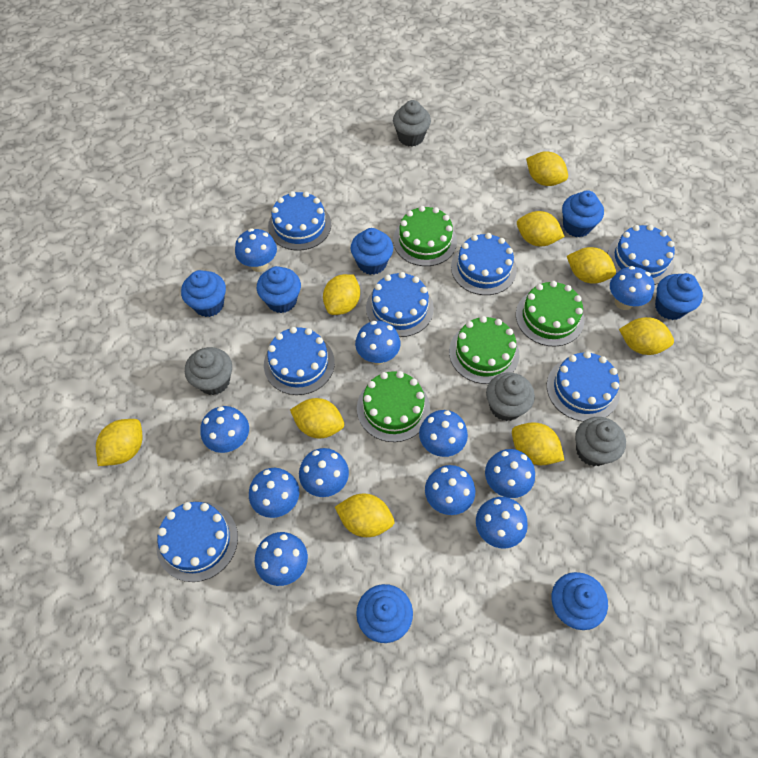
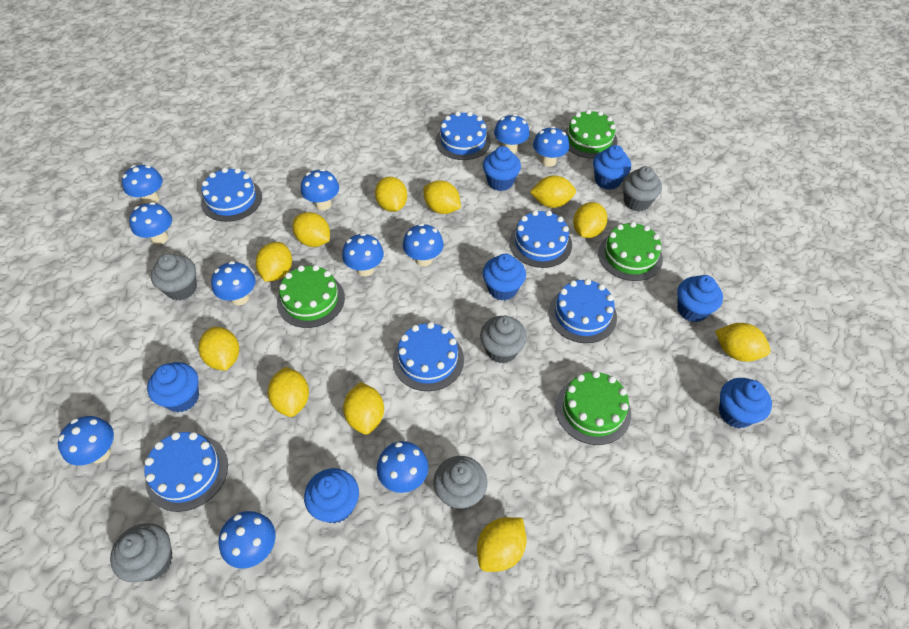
blue cake: 7 -> 6
grey cupcake: 4 -> 5
yellow lemon: 9 -> 11

